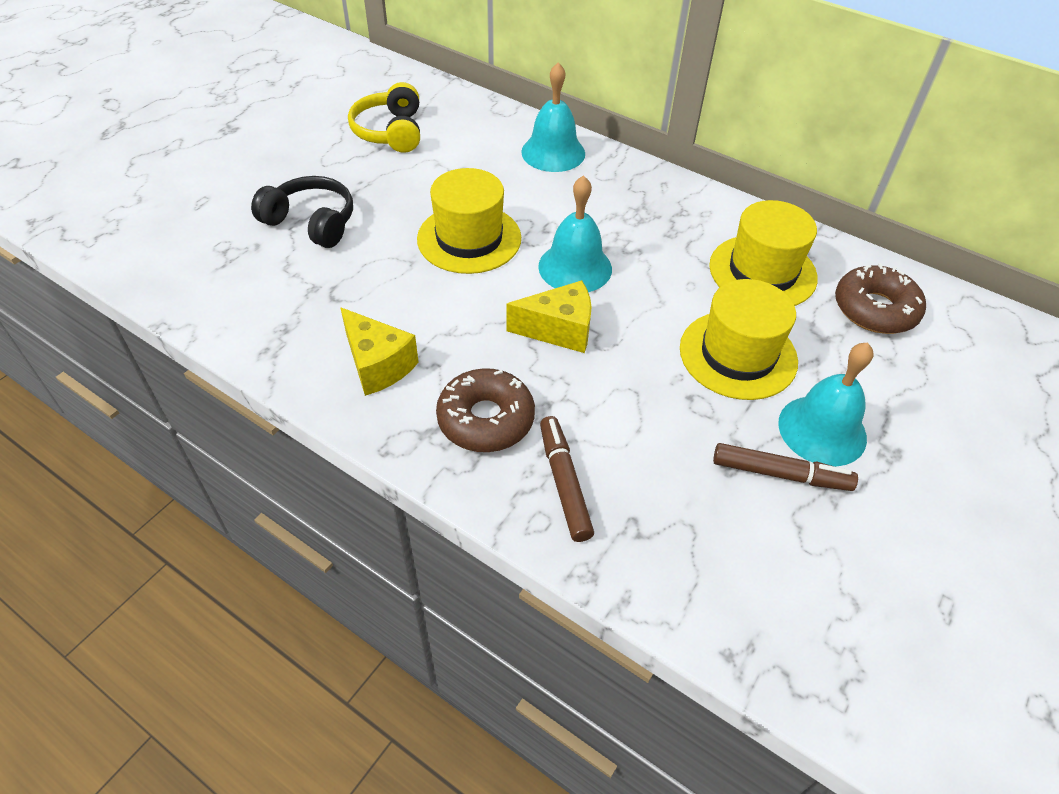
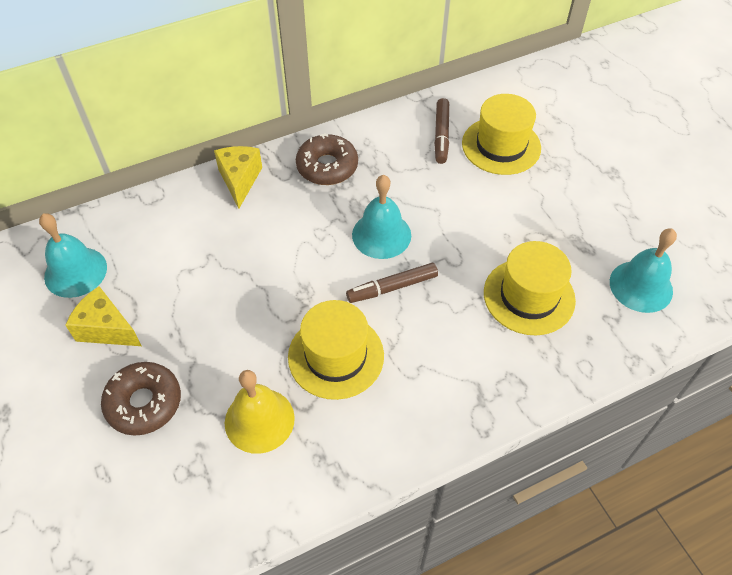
black headphones: 1 -> 0
yellow bell: 0 -> 1
yellow headphones: 1 -> 0

